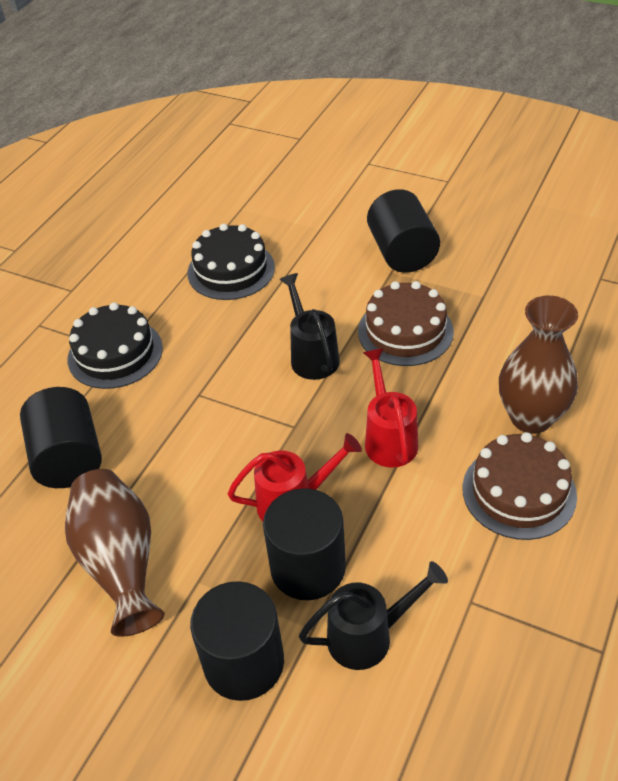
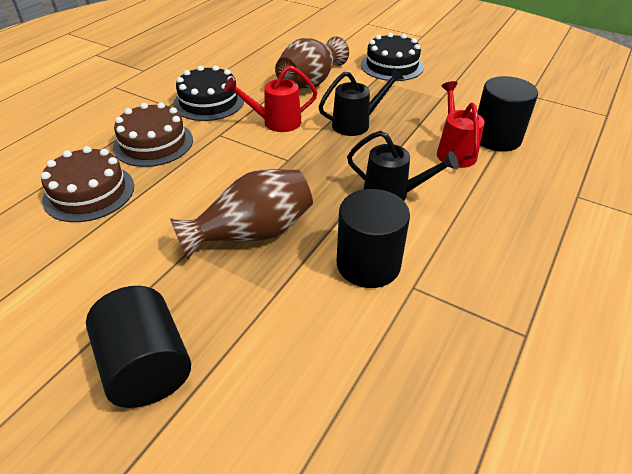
black cylinder: 4 -> 3

